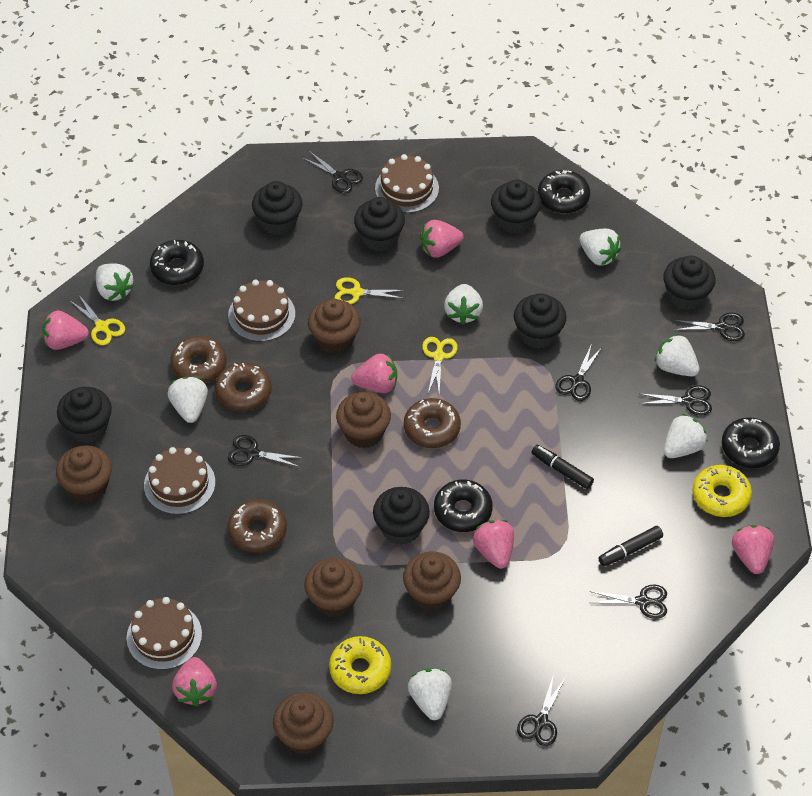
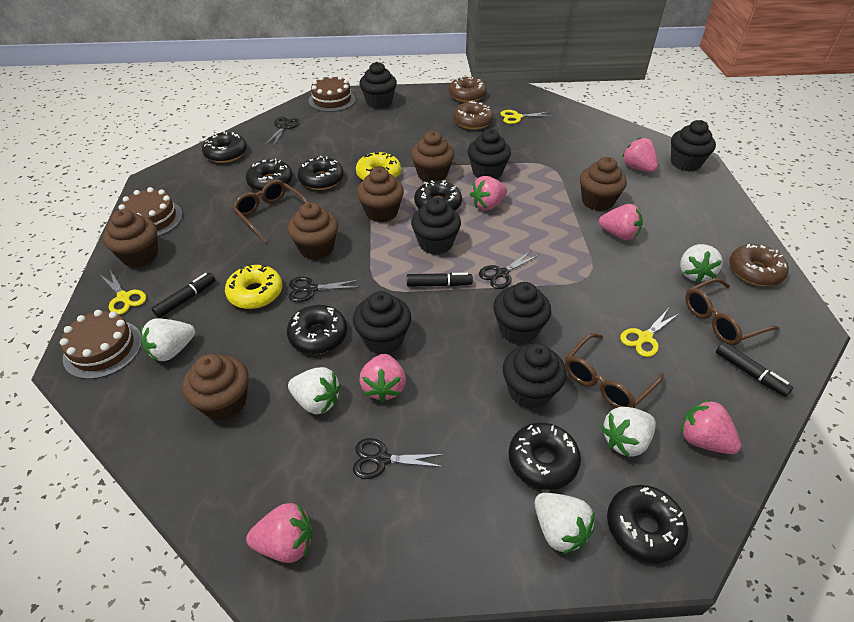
black donut: 4 -> 7
black marker: 2 -> 3
black scissors: 7 -> 4
brown cake: 4 -> 3
brown donut: 4 -> 3
brown glasses: 0 -> 3
white strawberry: 7 -> 5

